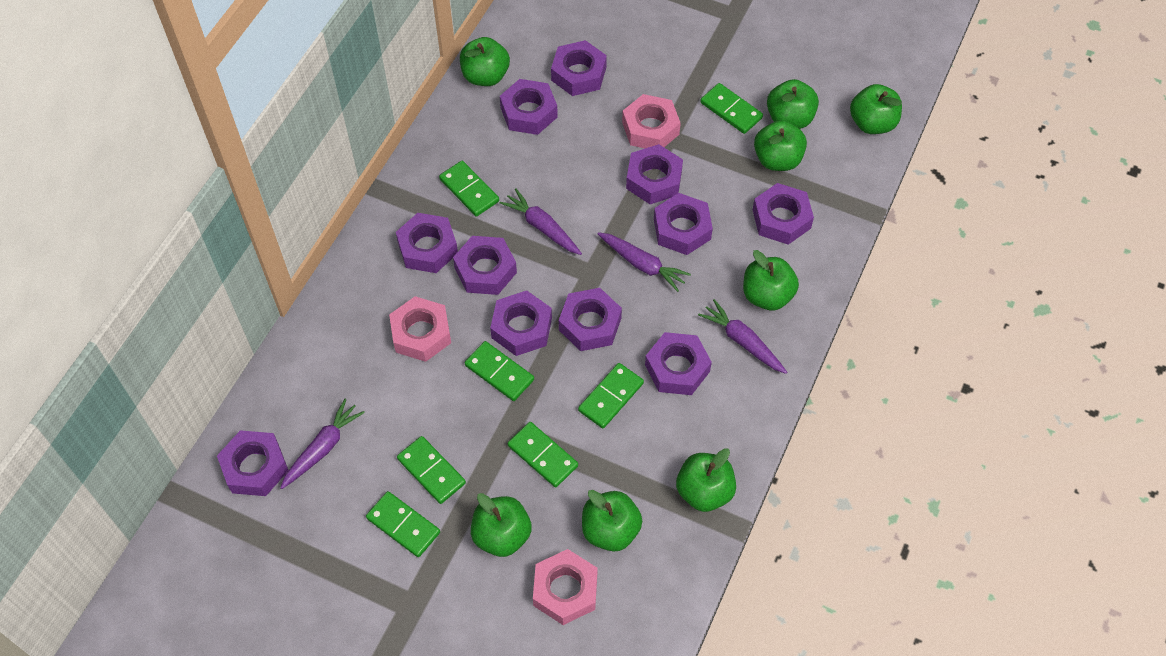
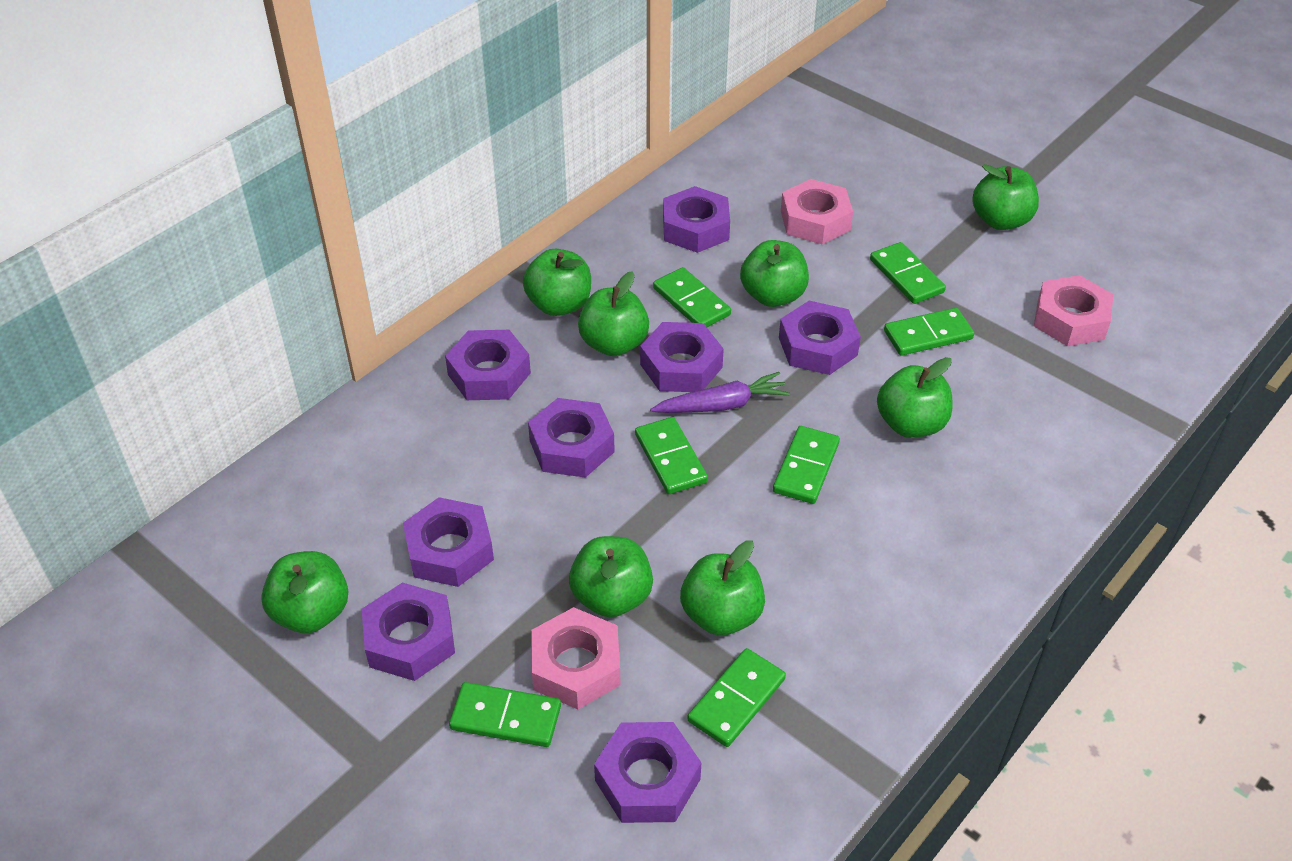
purple carrot: 4 -> 1
purple nut: 11 -> 8

